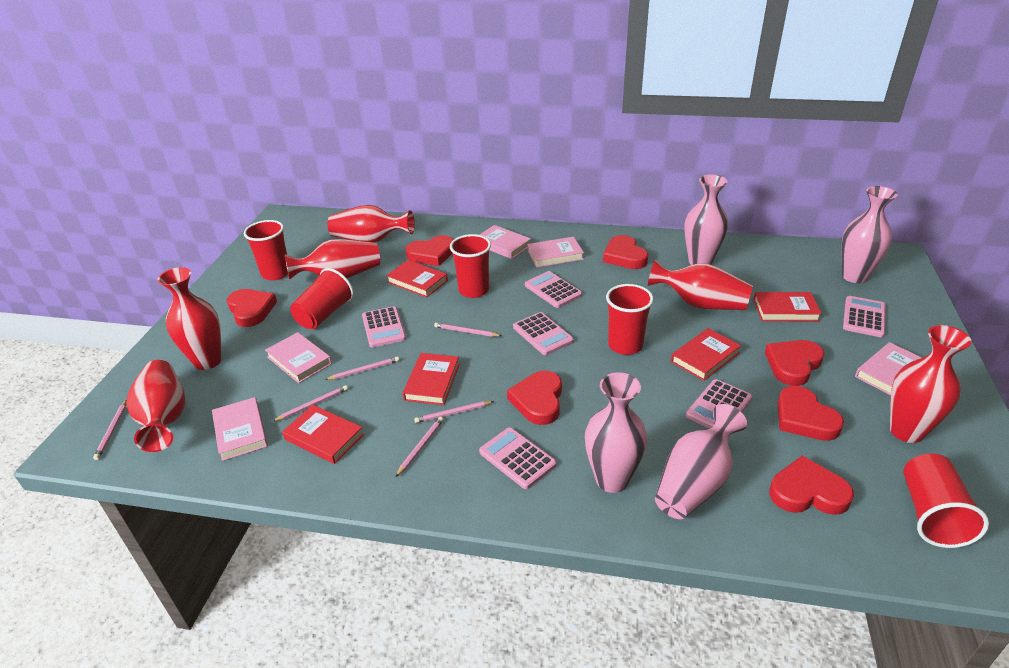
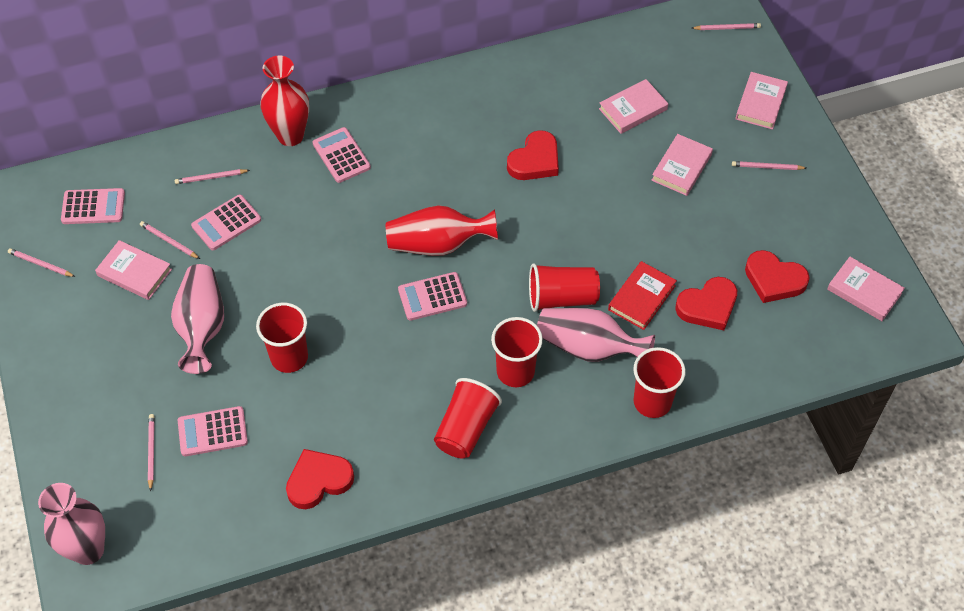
pink calculator: 6 -> 5
pink vase: 4 -> 3
red book: 5 -> 1
red heart: 7 -> 4
red vase: 6 -> 2

